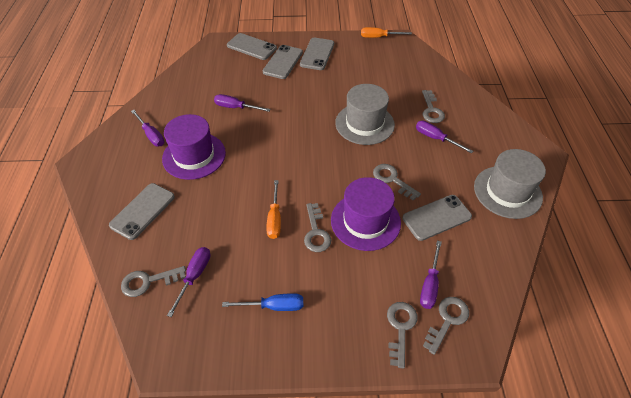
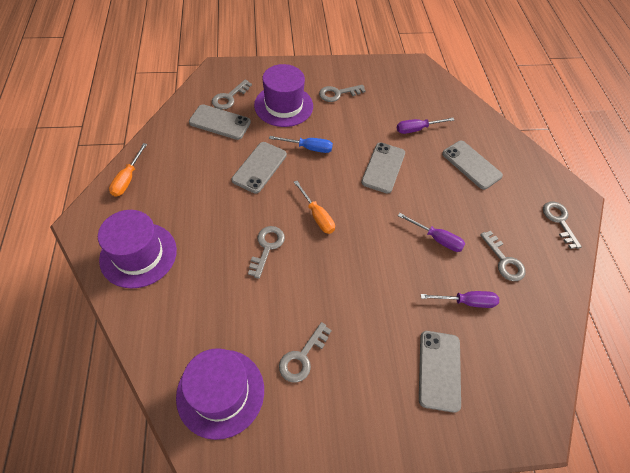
grey hat: 2 -> 0
purple hat: 2 -> 3
purple screwdriver: 5 -> 3

